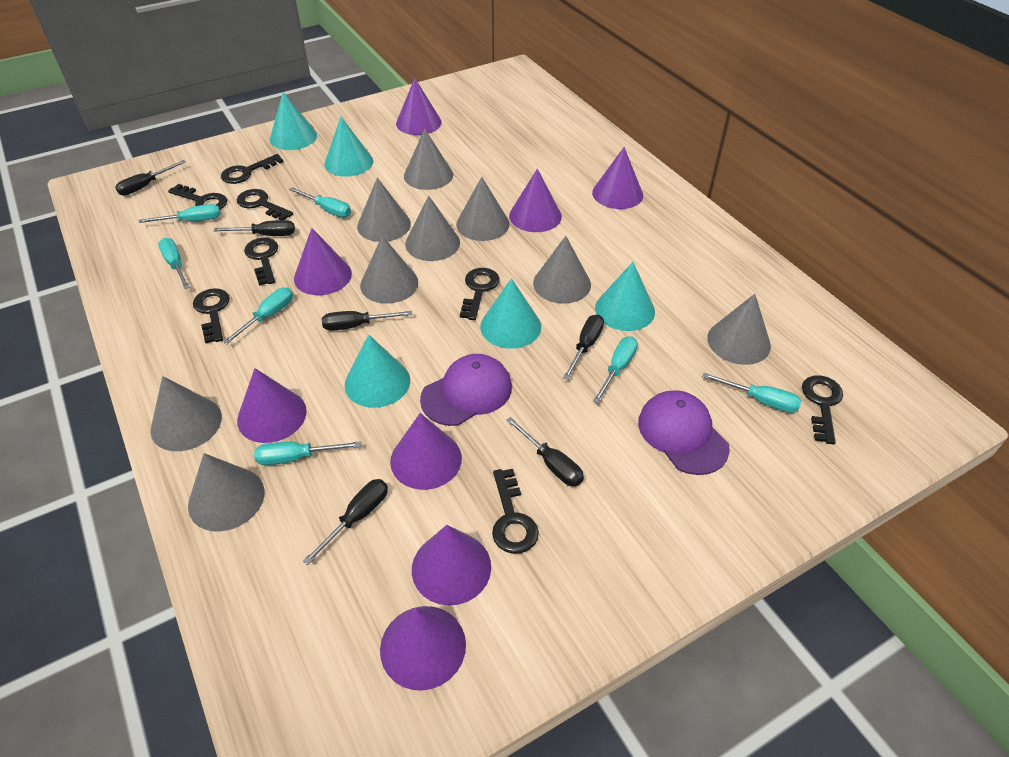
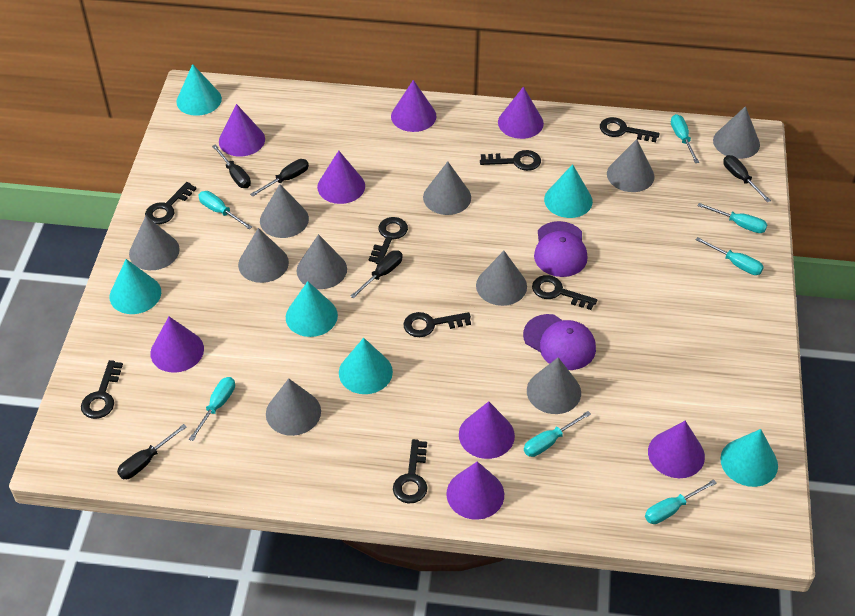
black screwdriver: 6 -> 5
grey cone: 9 -> 10
turquoise cone: 5 -> 6

